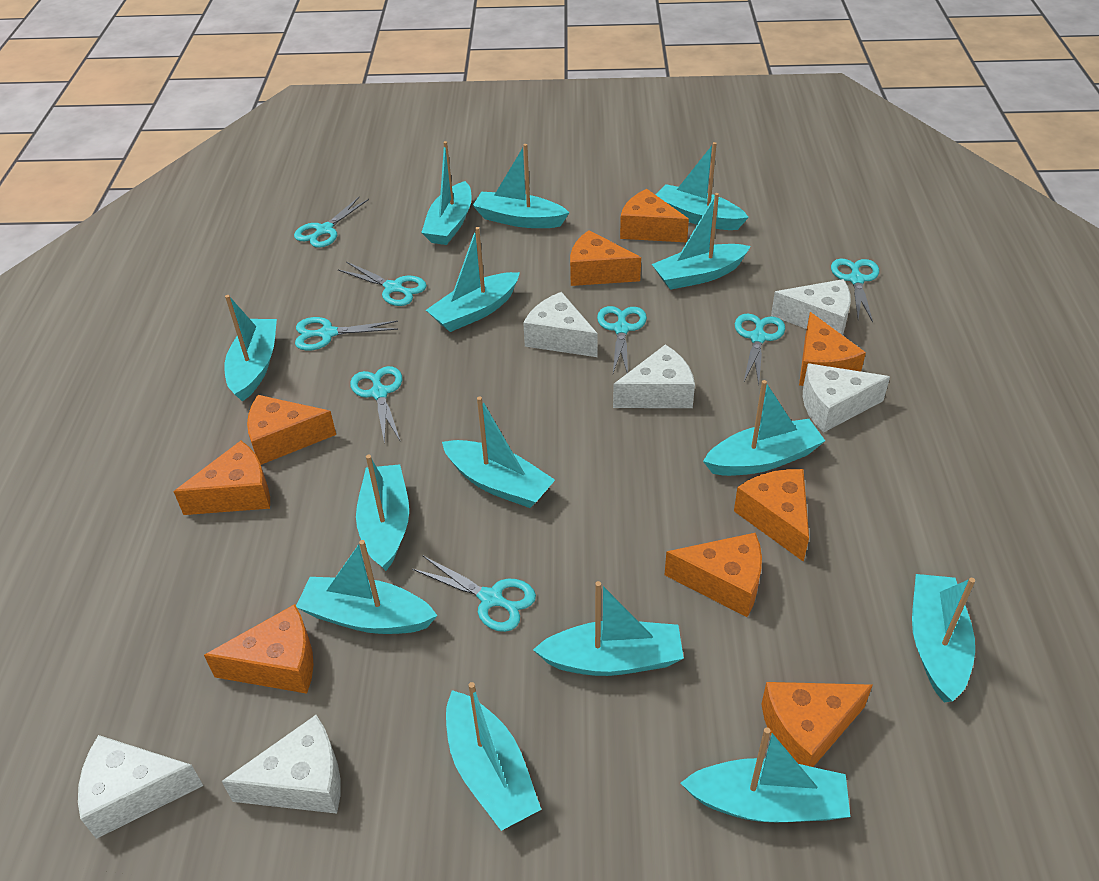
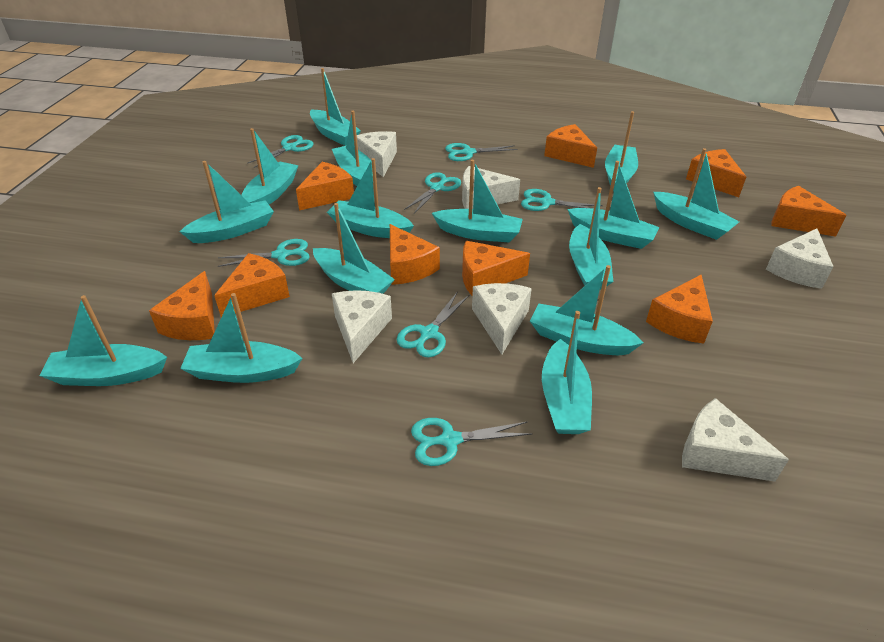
turquoise boat: 14 -> 15
turquoise scissors: 8 -> 7

